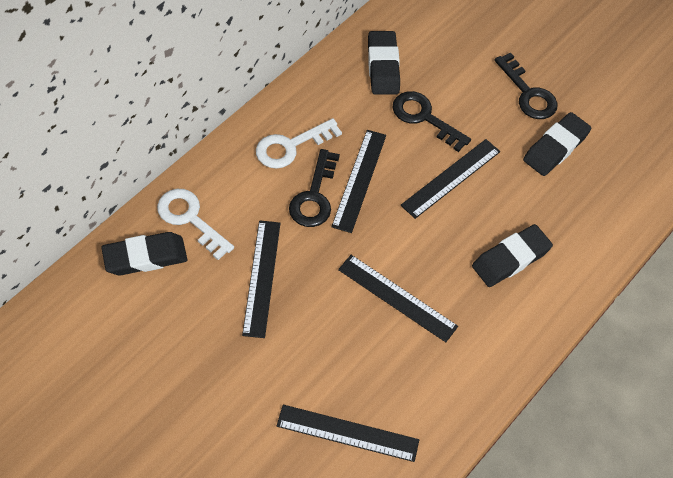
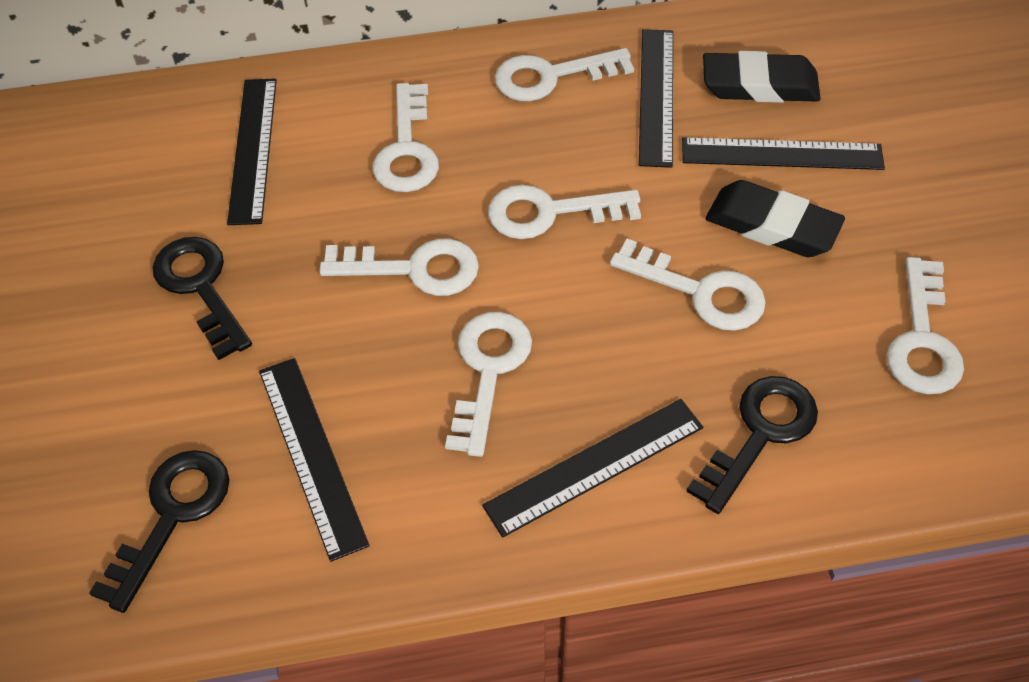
black eraser: 4 -> 2
white key: 2 -> 7

